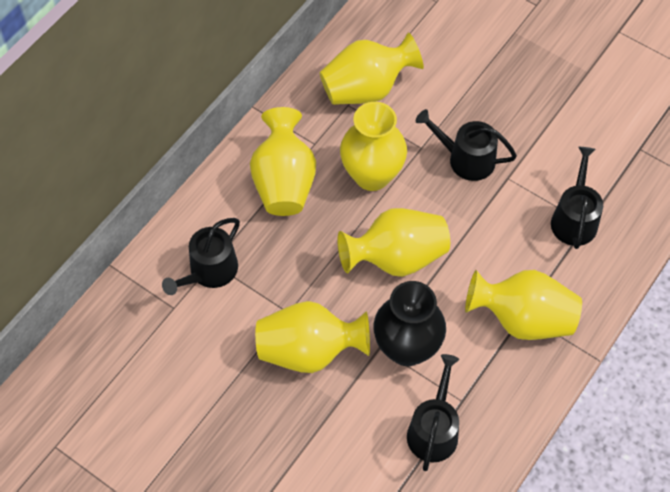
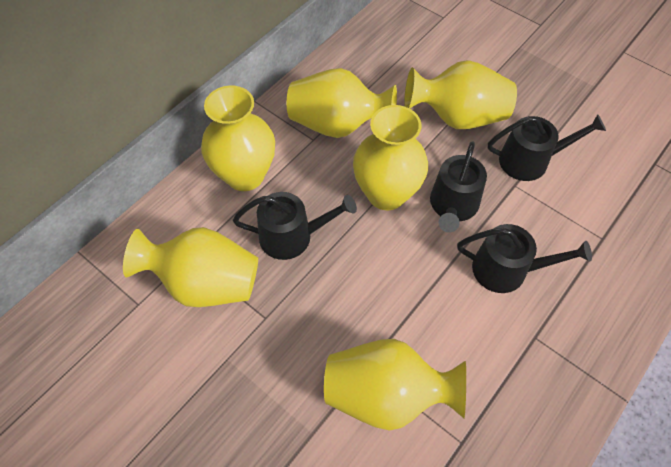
black vase: 1 -> 0

